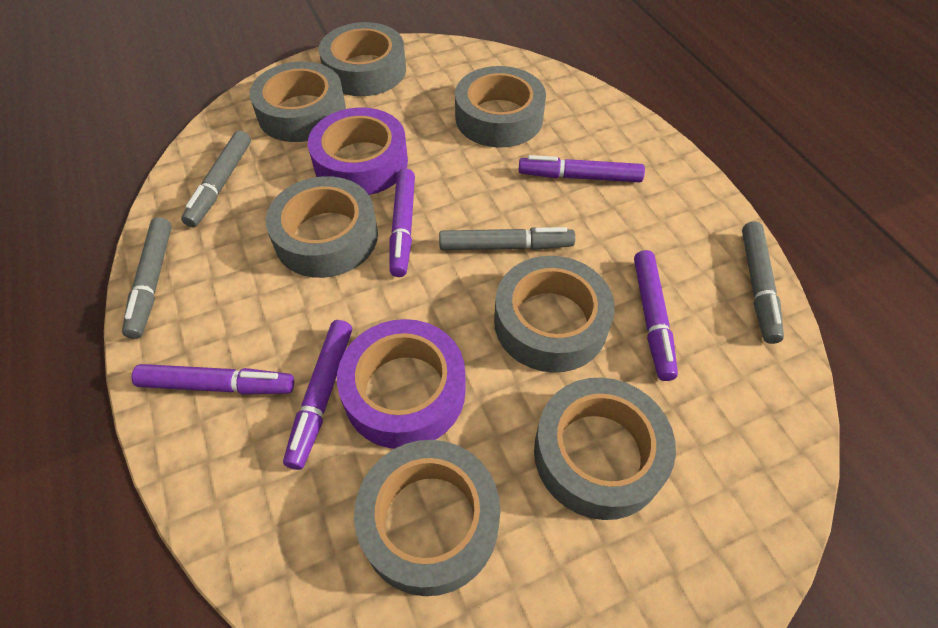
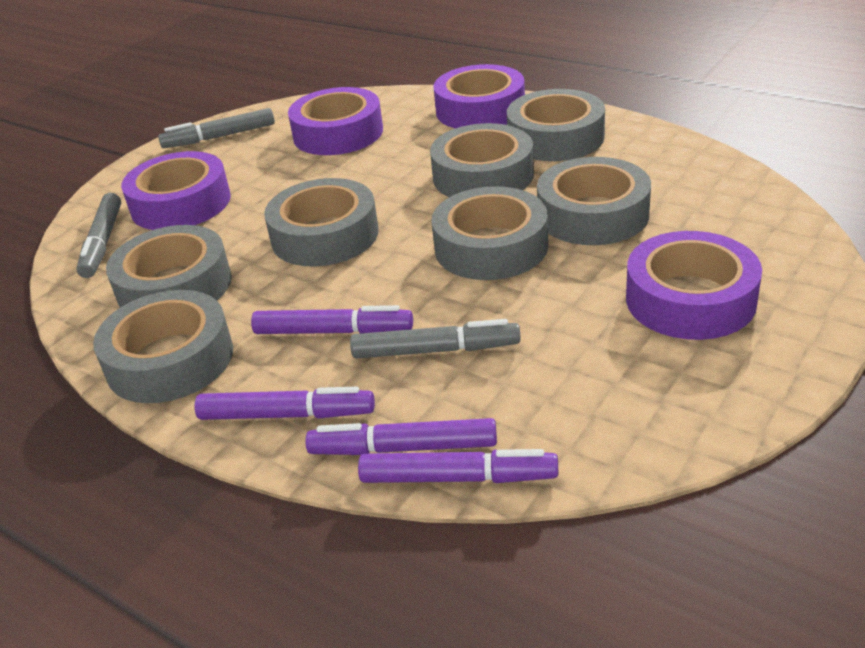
grey marker: 4 -> 3
purple marker: 5 -> 4
purple tape: 2 -> 4

